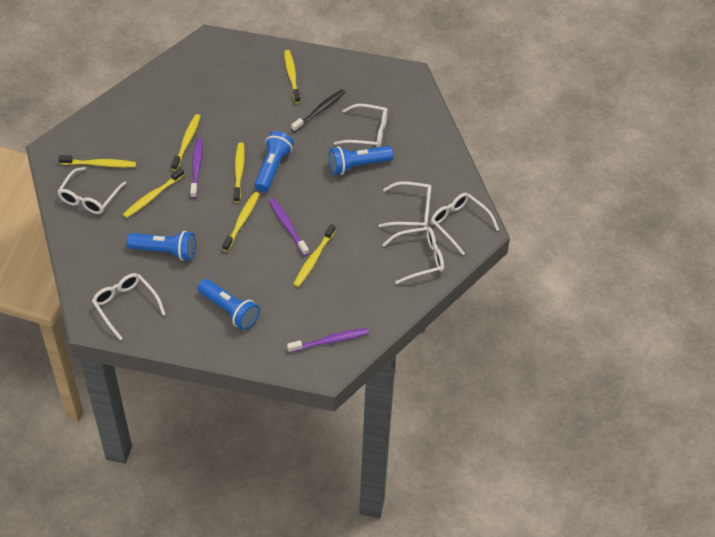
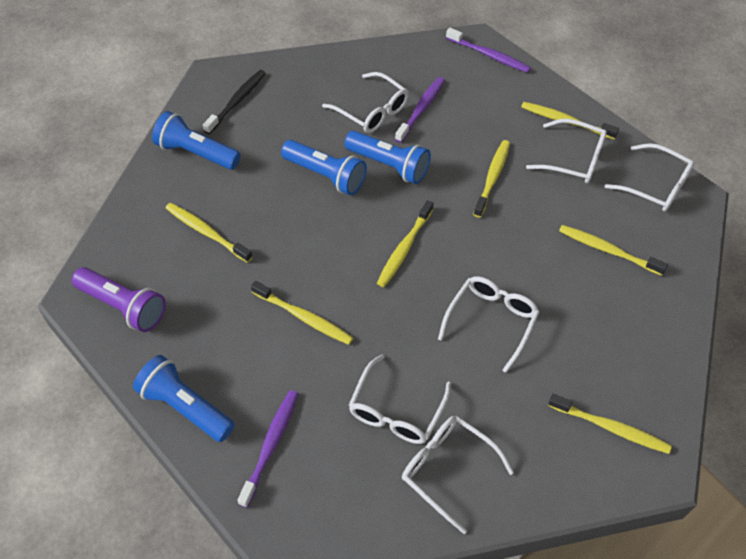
purple flashlight: 0 -> 1

